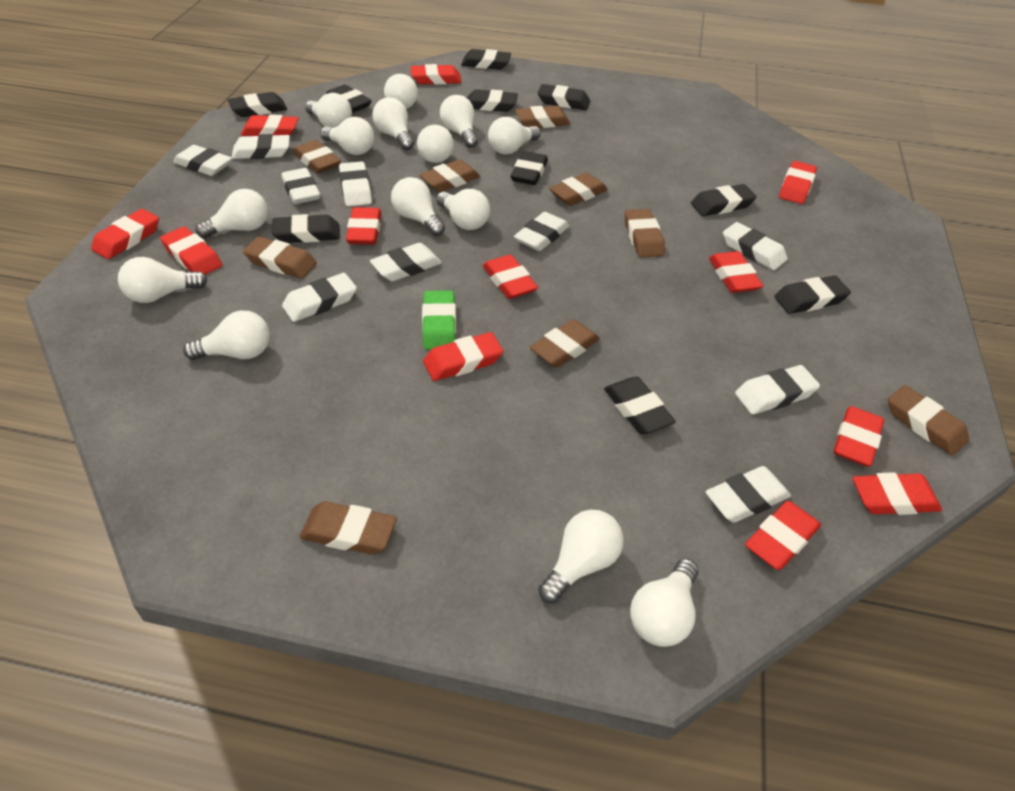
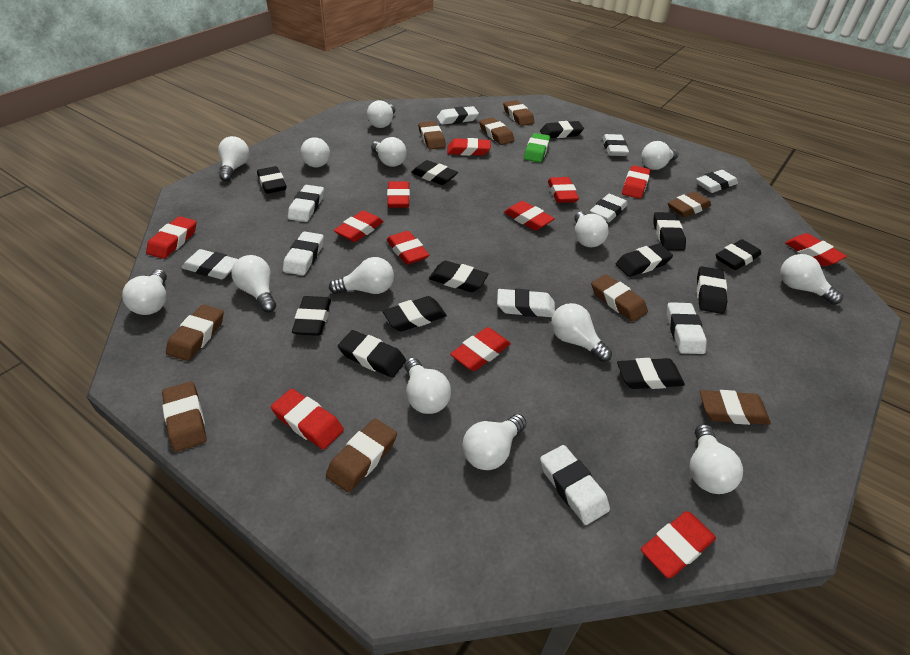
black eraser: 10 -> 12

